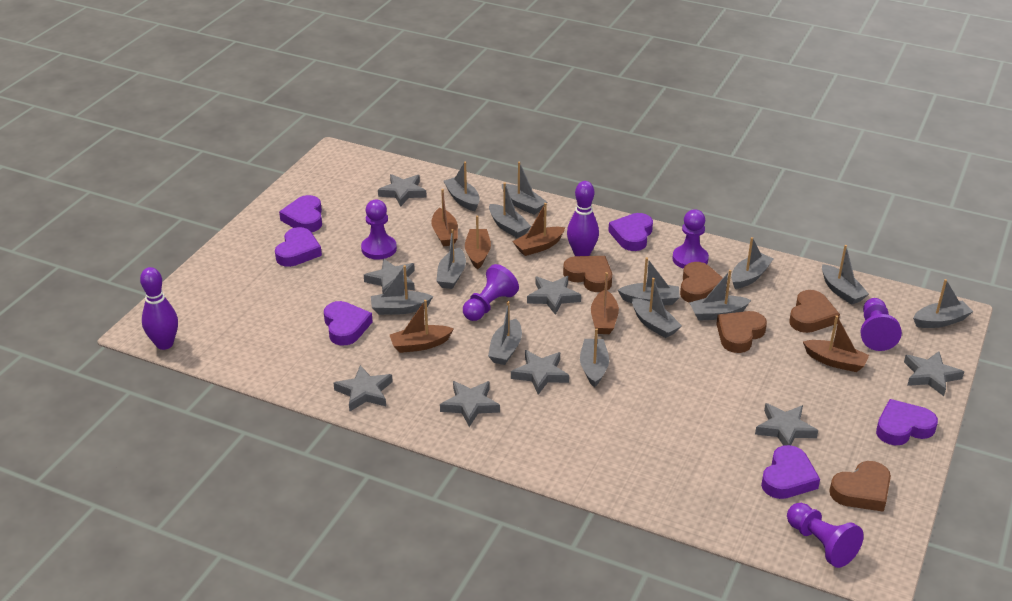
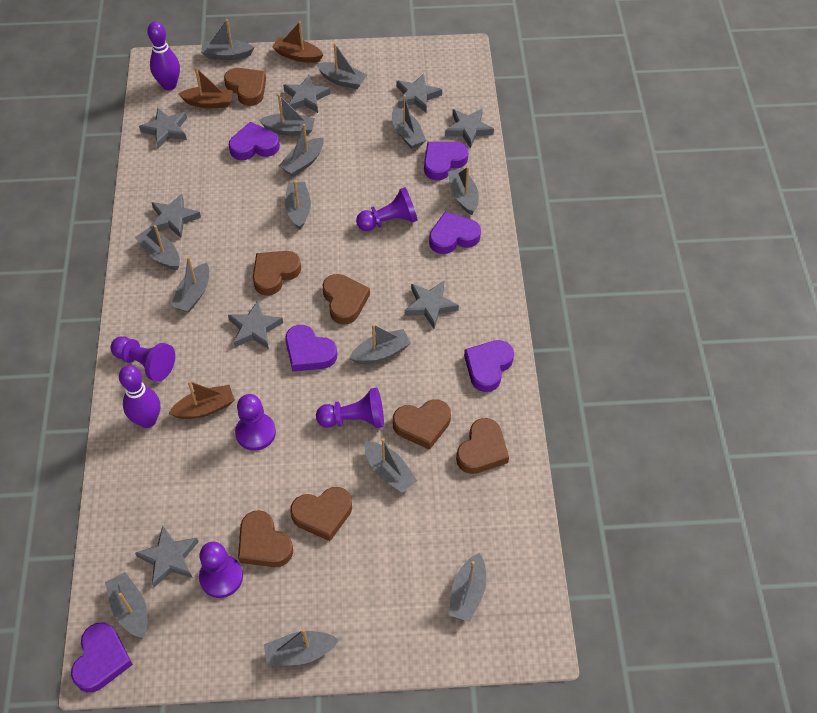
brown boat: 6 -> 3
brown heart: 5 -> 7
grey boat: 13 -> 14

